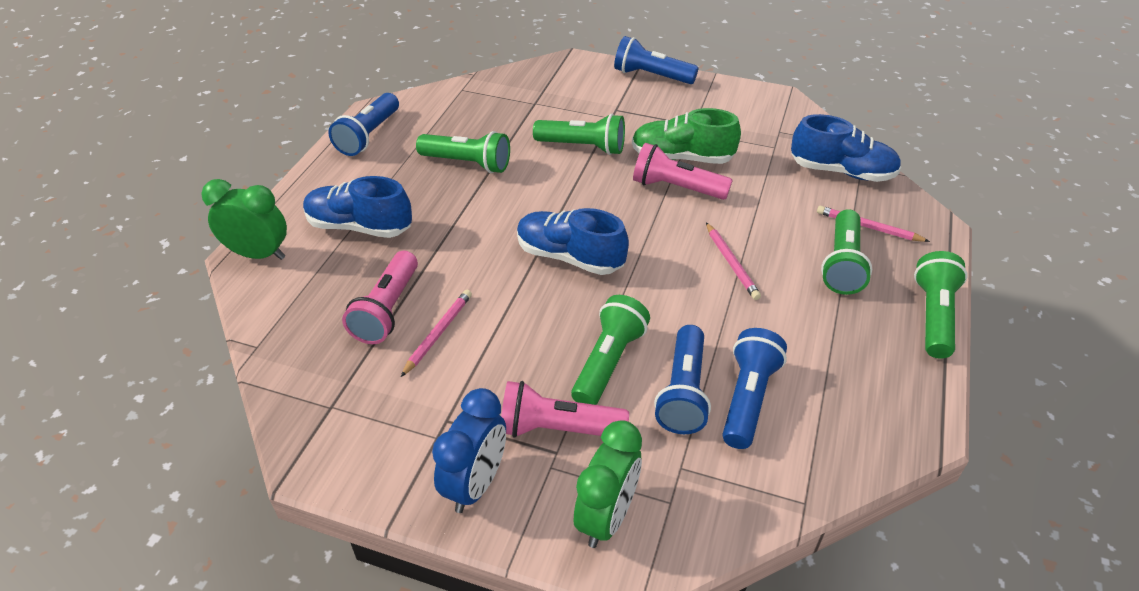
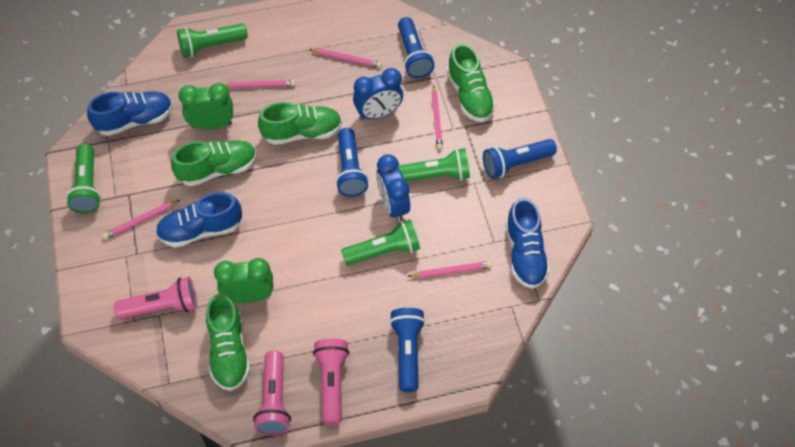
blue clock: 1 -> 2
green flashlight: 5 -> 4
green shoe: 1 -> 4
pink pencil: 3 -> 5

